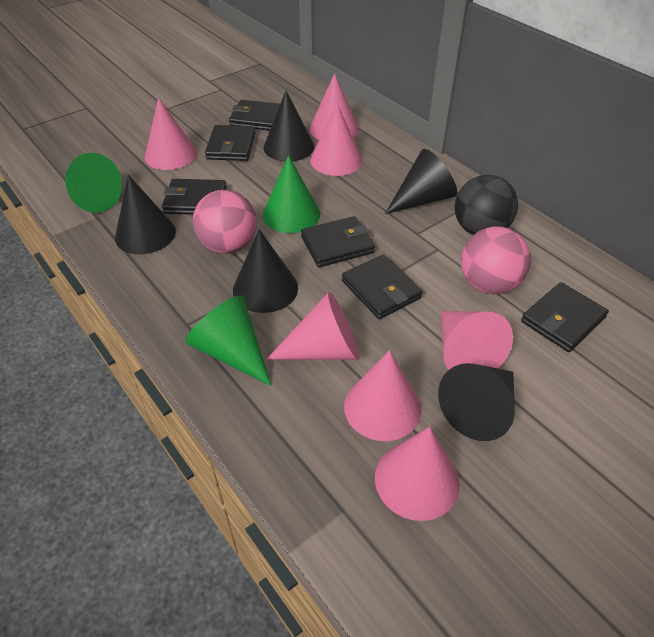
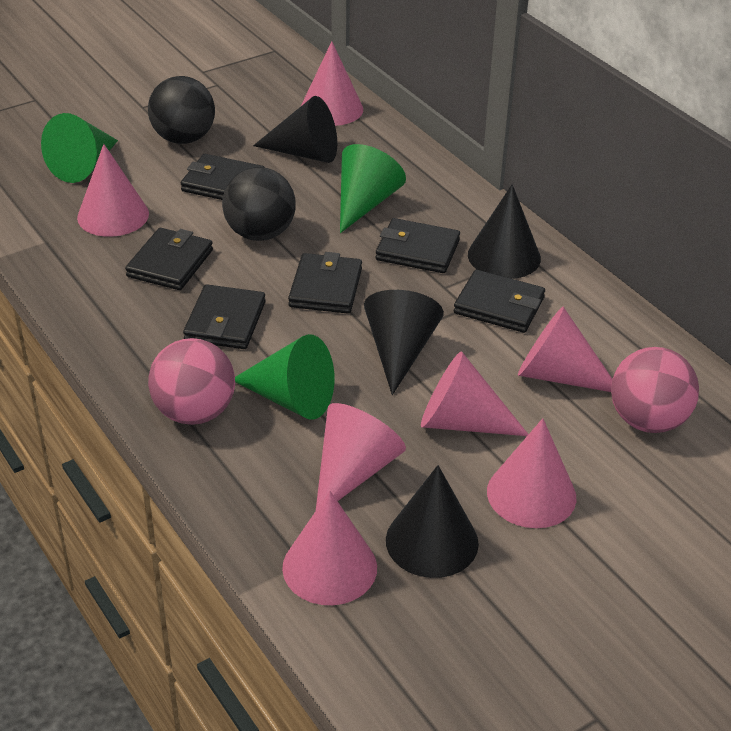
black ball: 1 -> 2
black cone: 5 -> 4

